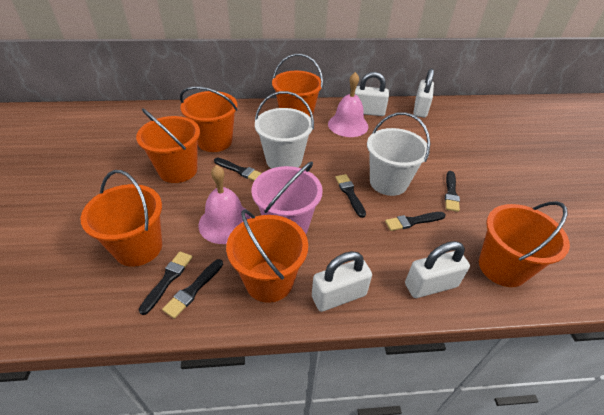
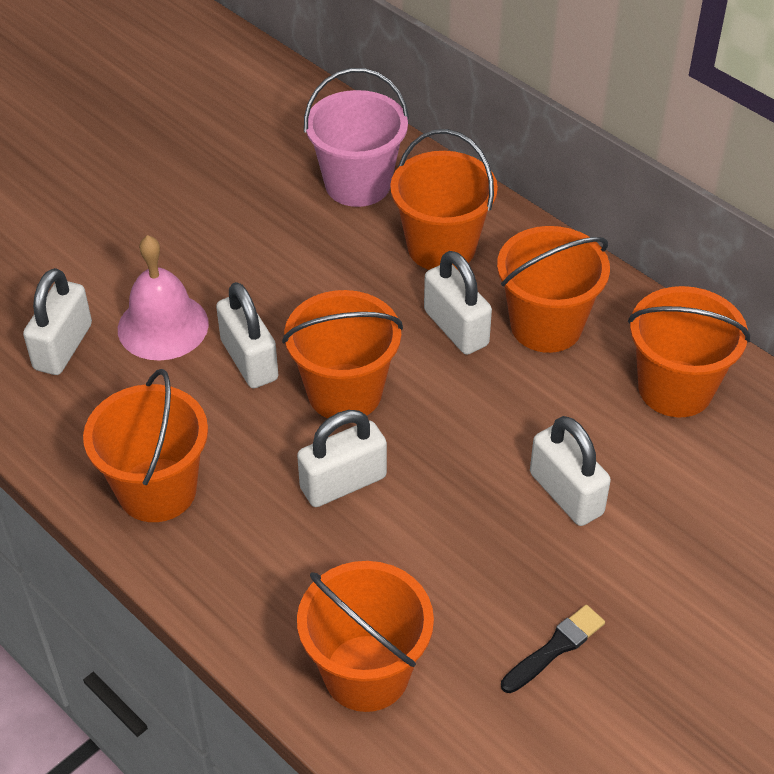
black brush: 6 -> 1
pink bell: 2 -> 1
white bucket: 2 -> 0
white padlock: 4 -> 5

